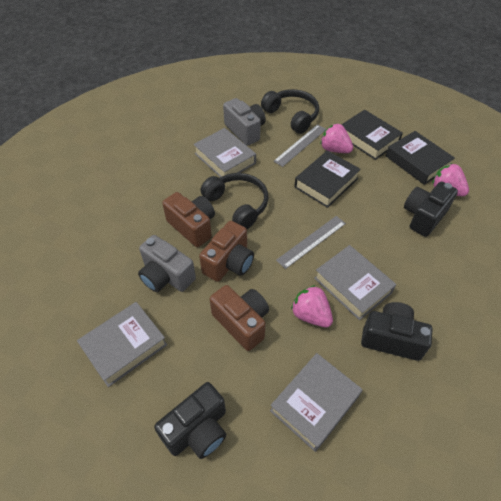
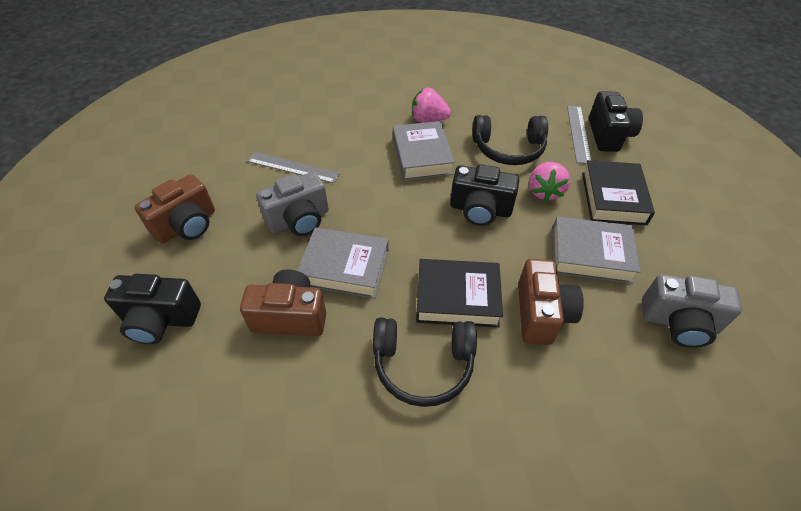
black book: 3 -> 2
grey book: 4 -> 3
pink strawberry: 3 -> 2

